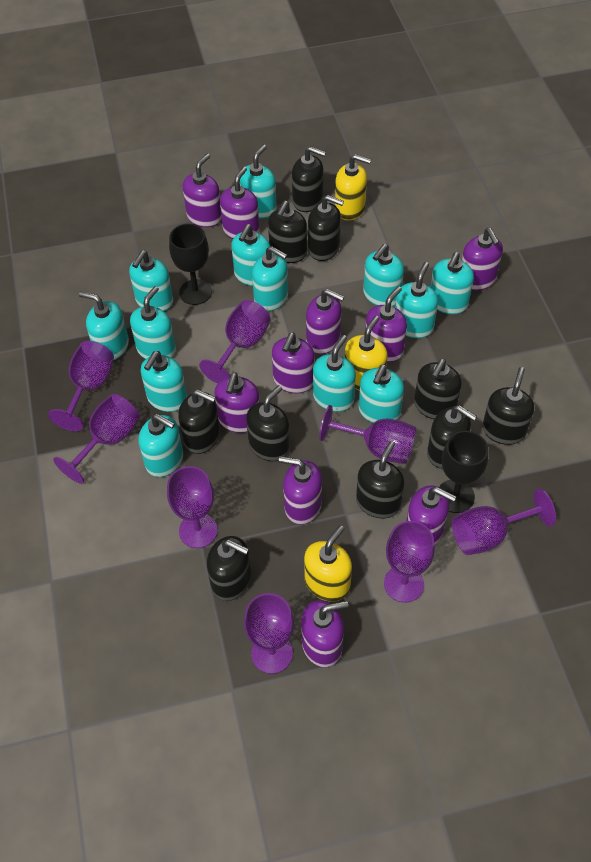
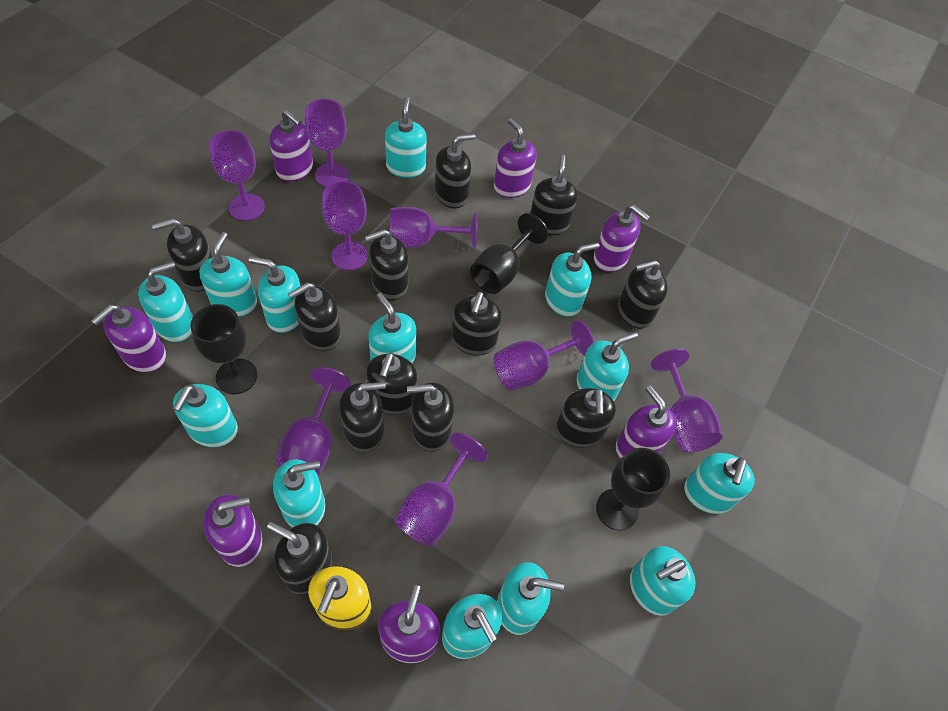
black goblet: 2 -> 3
black soap dispenser: 10 -> 12
purple soap dispenser: 10 -> 7
yellow soap dispenser: 3 -> 1

